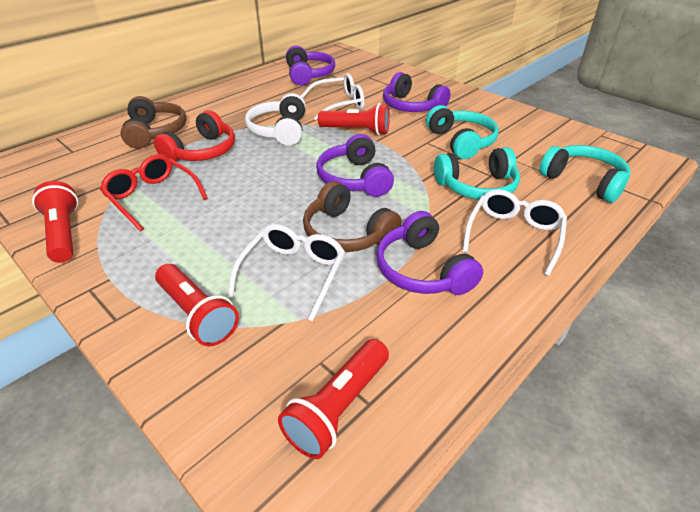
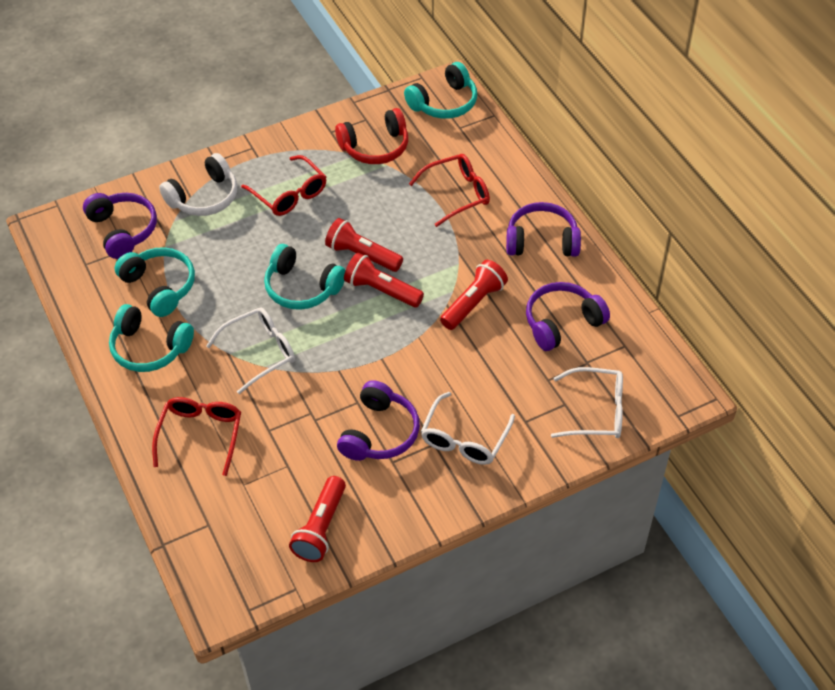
brown headphones: 2 -> 0
red glasses: 1 -> 3
turquoise headphones: 3 -> 4

